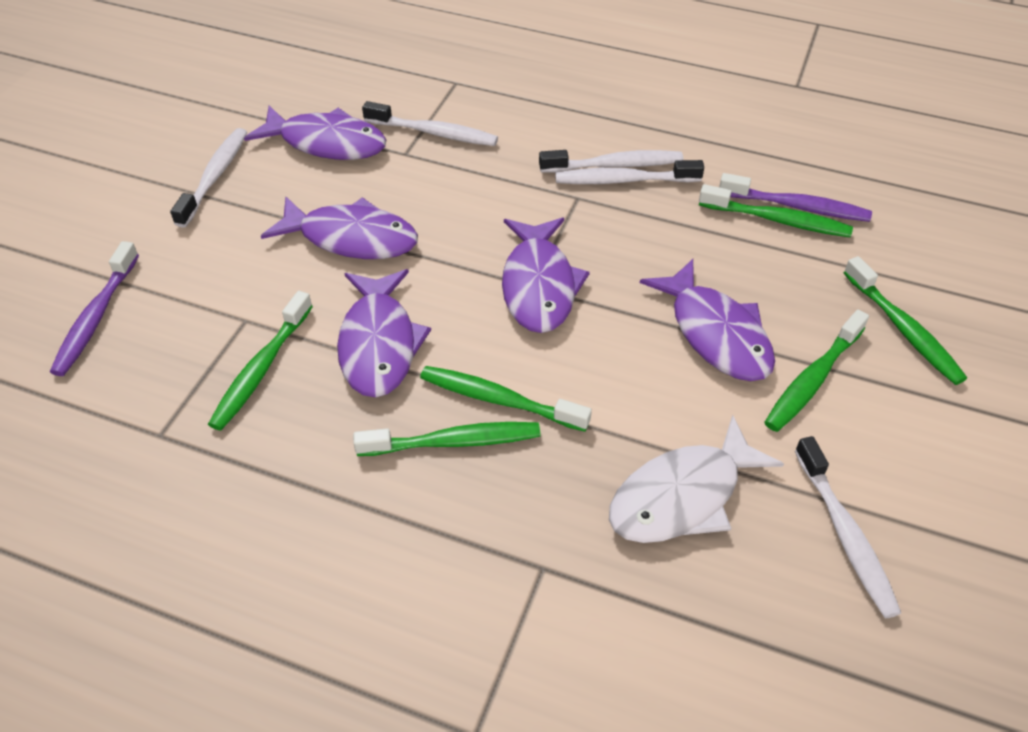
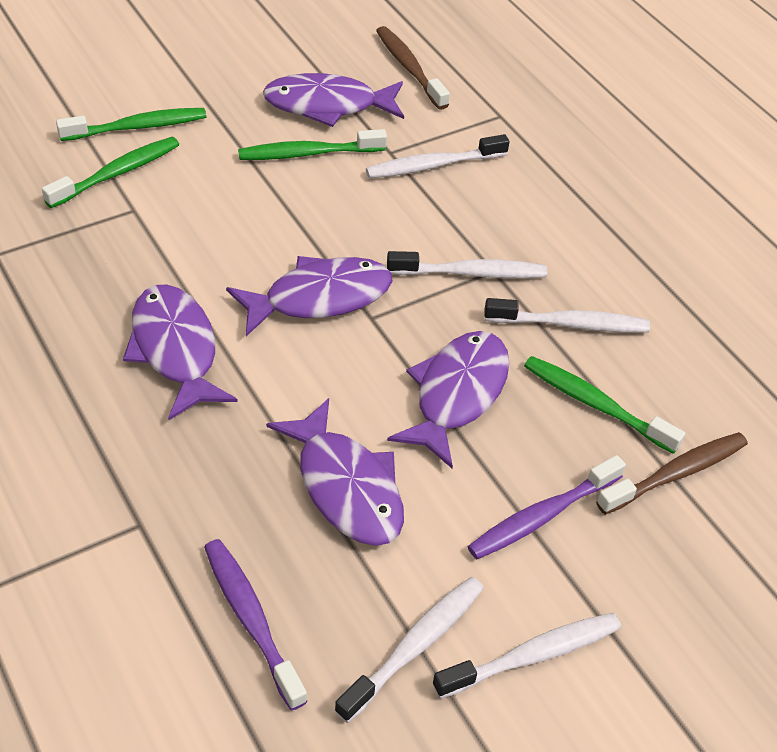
brown toothbrush: 0 -> 2
green toothbrush: 6 -> 4
white fish: 1 -> 0

